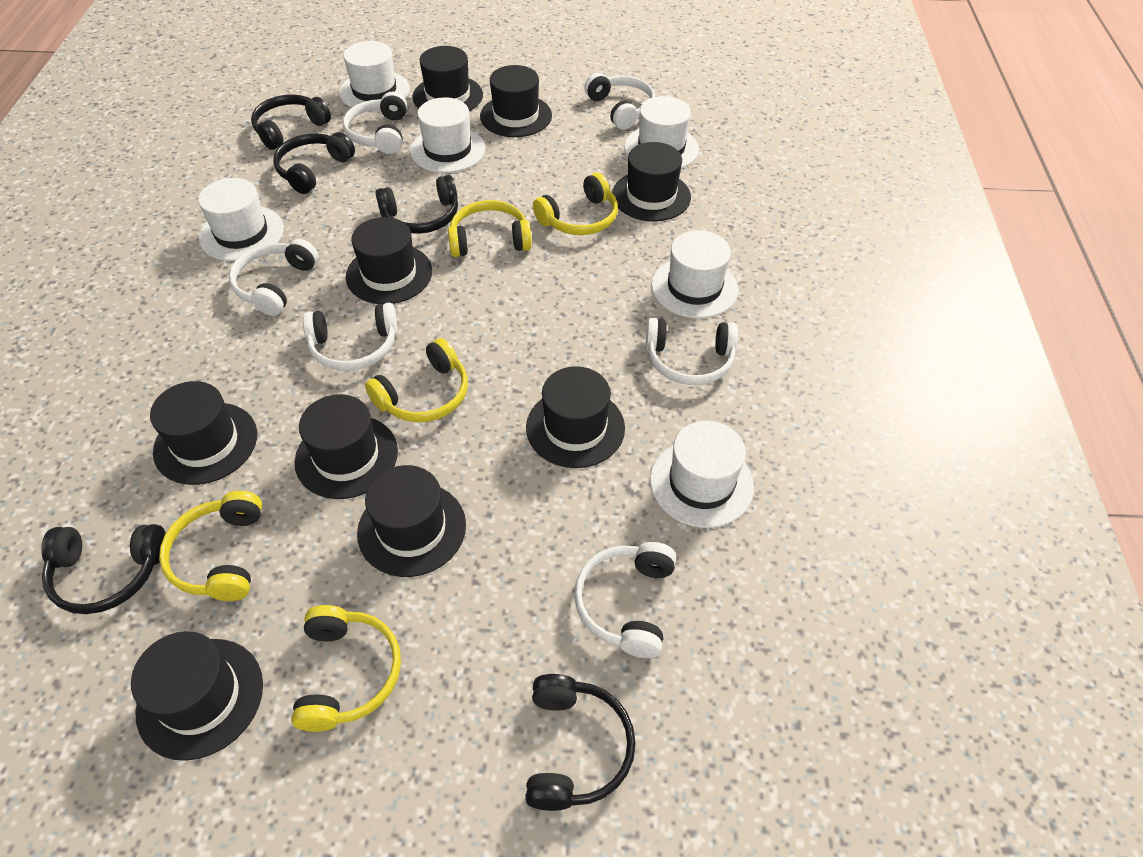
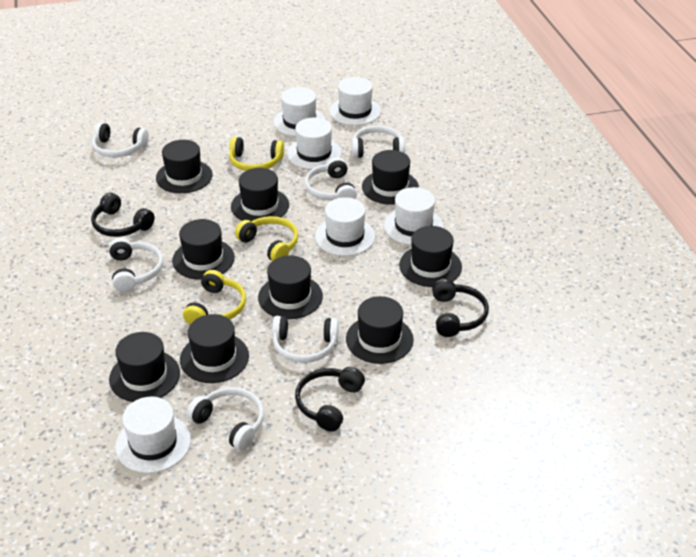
black headphones: 5 -> 3
yellow headphones: 5 -> 3

